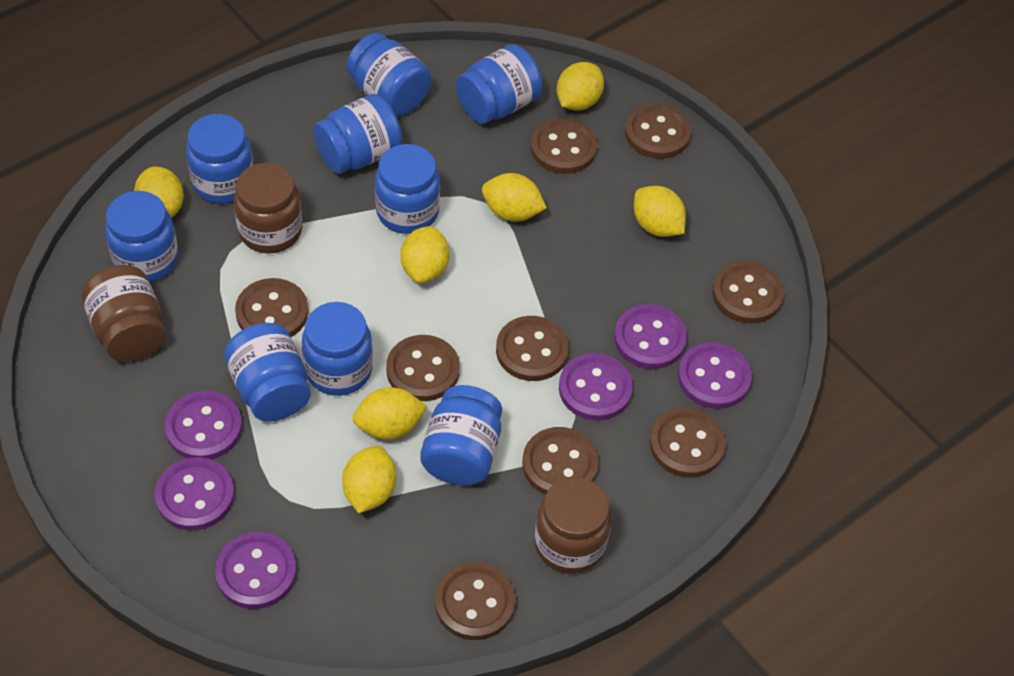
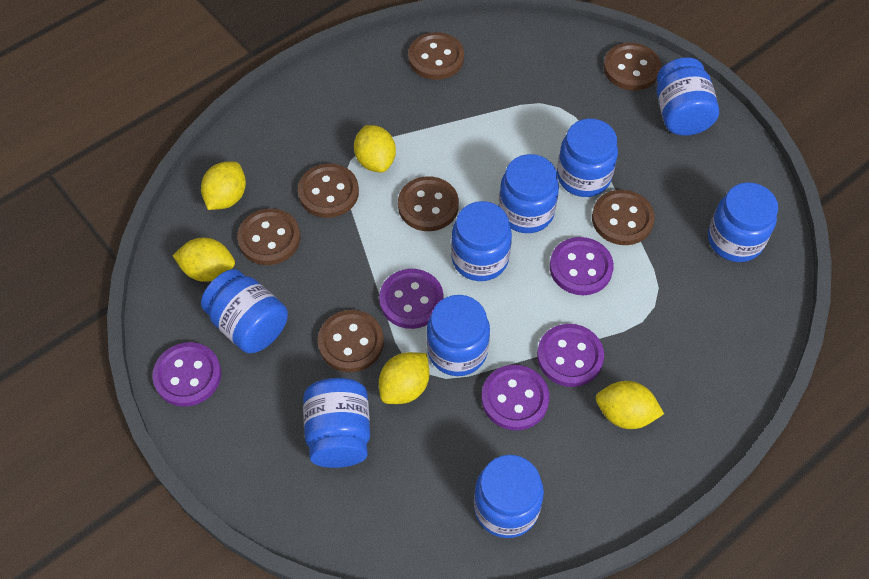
brown button: 9 -> 7
brown jar: 3 -> 0
purple button: 6 -> 5
yellow lemon: 7 -> 5

